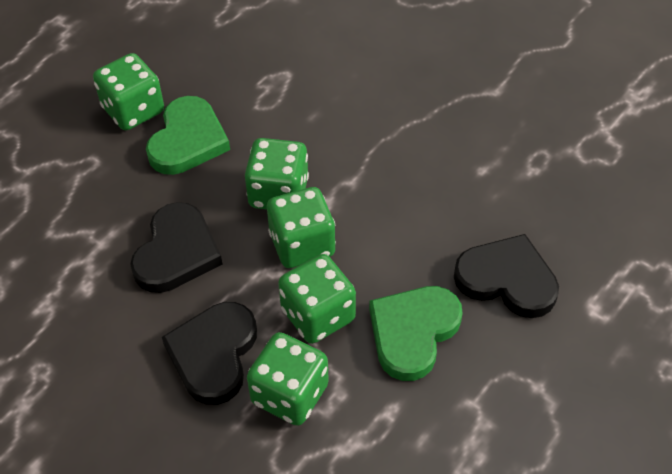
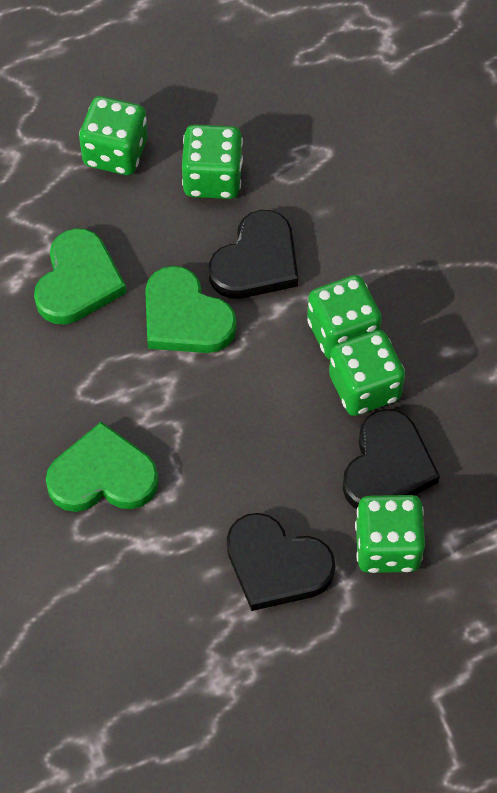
green heart: 2 -> 3

